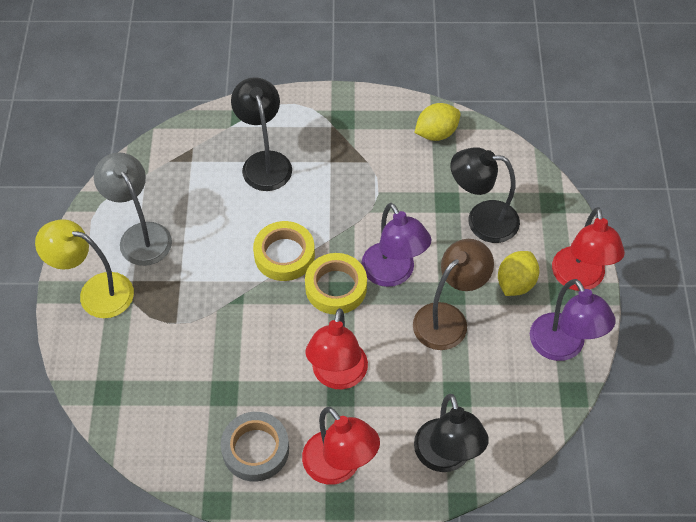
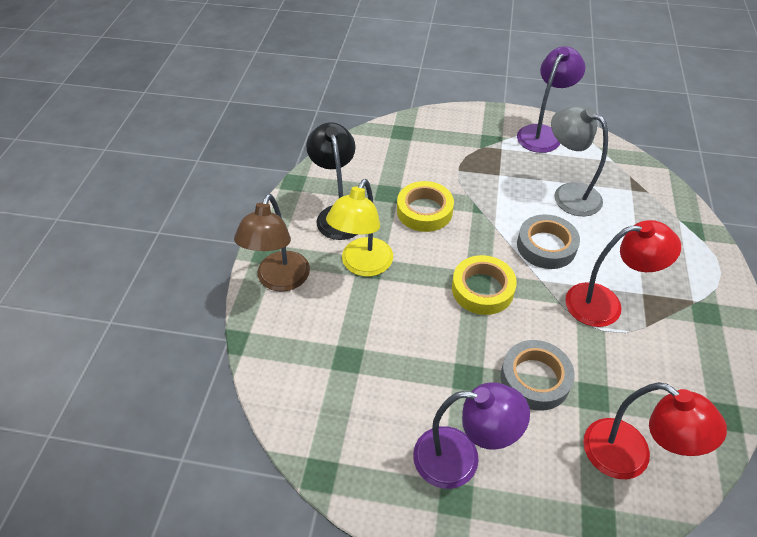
black lamp: 3 -> 1
grey tape: 1 -> 2
red lamp: 3 -> 2
yellow lemon: 2 -> 0

